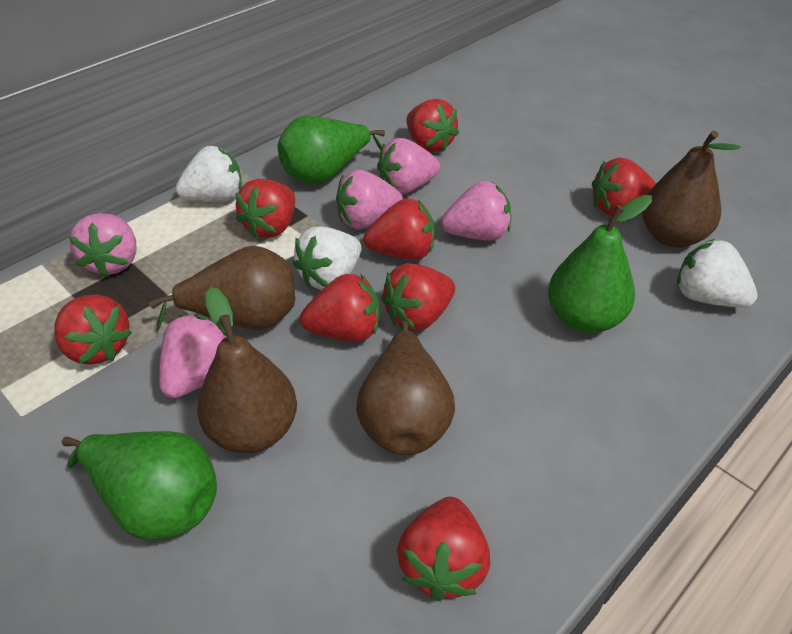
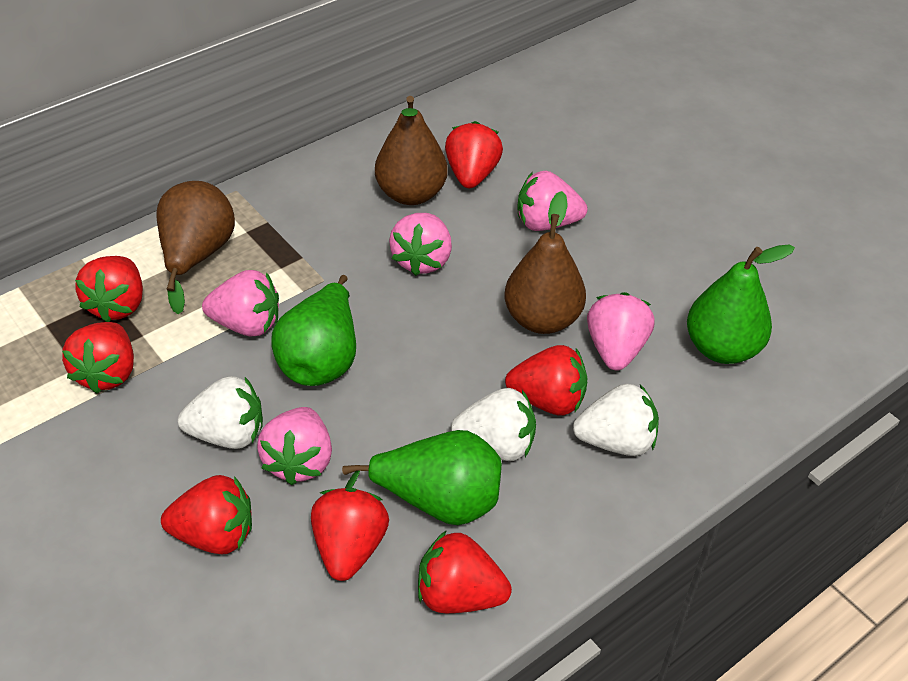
brown pear: 4 -> 3
red strawberry: 8 -> 7

